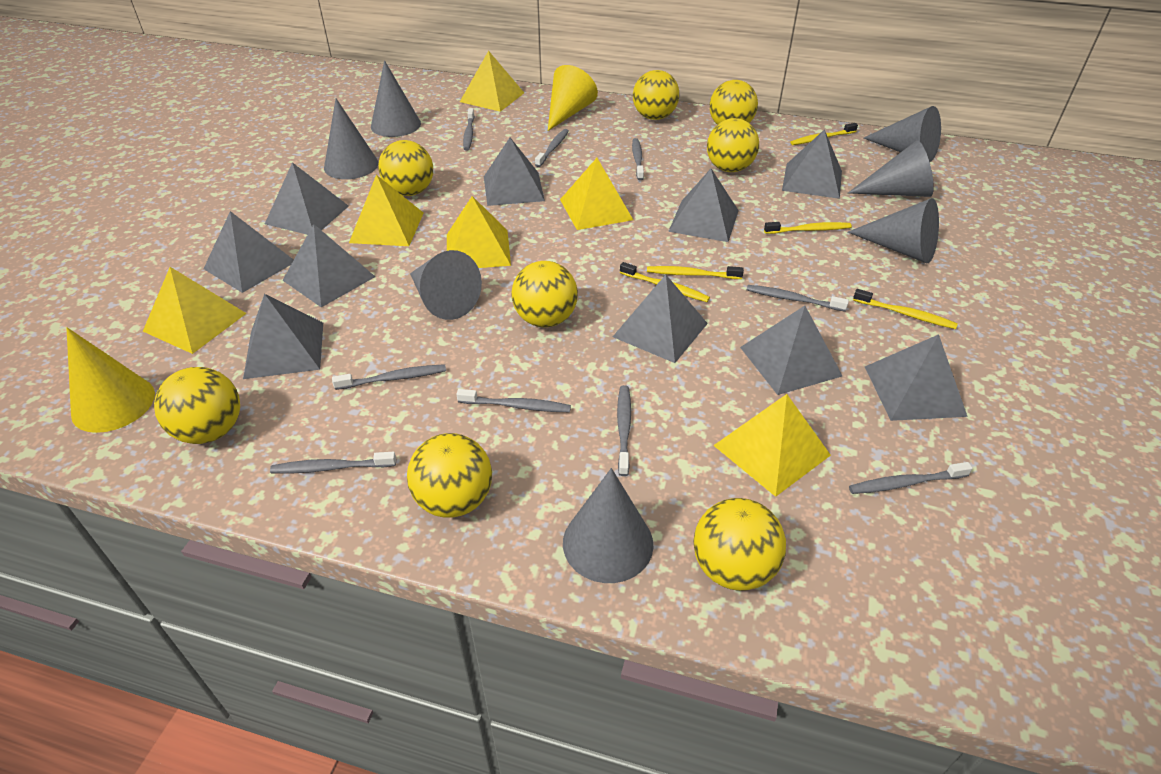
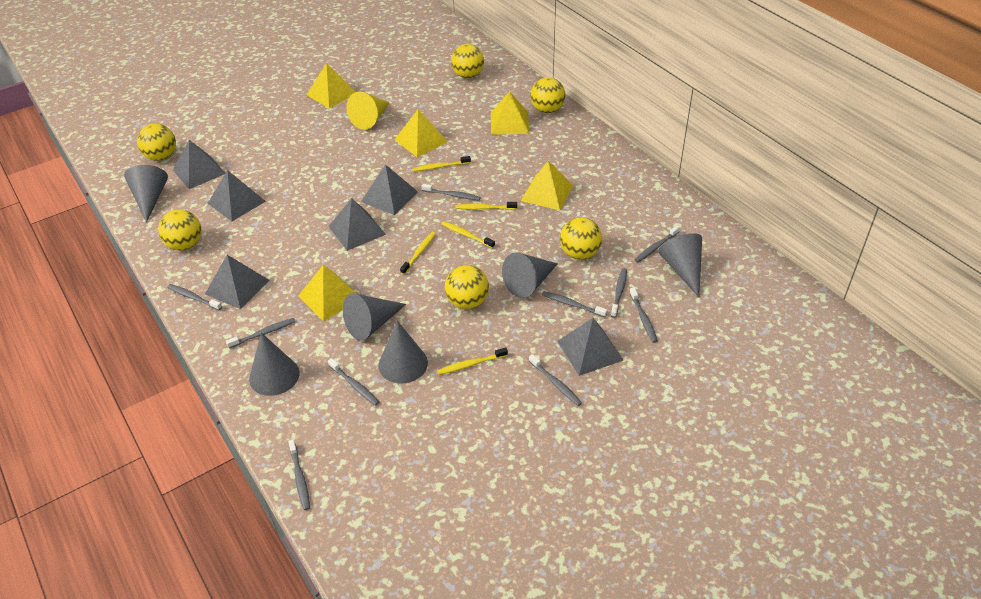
grey cone: 7 -> 6
grey pyramid: 10 -> 6
grey toothbrush: 9 -> 10
yellow ball: 8 -> 6
yellow cone: 2 -> 1
yellow pyramid: 6 -> 5

